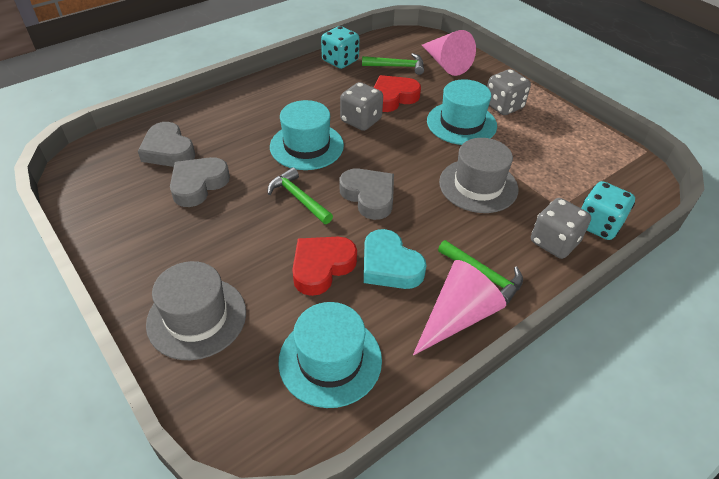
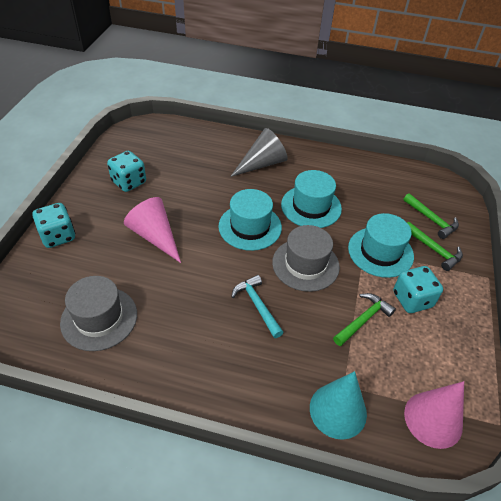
grey cone: 0 -> 1
grey dice: 3 -> 0
grey heart: 3 -> 0
red heart: 2 -> 0
turquoise cone: 0 -> 1
turquoise dice: 2 -> 3
turquoise hammer: 0 -> 1
turquoise heart: 1 -> 0

